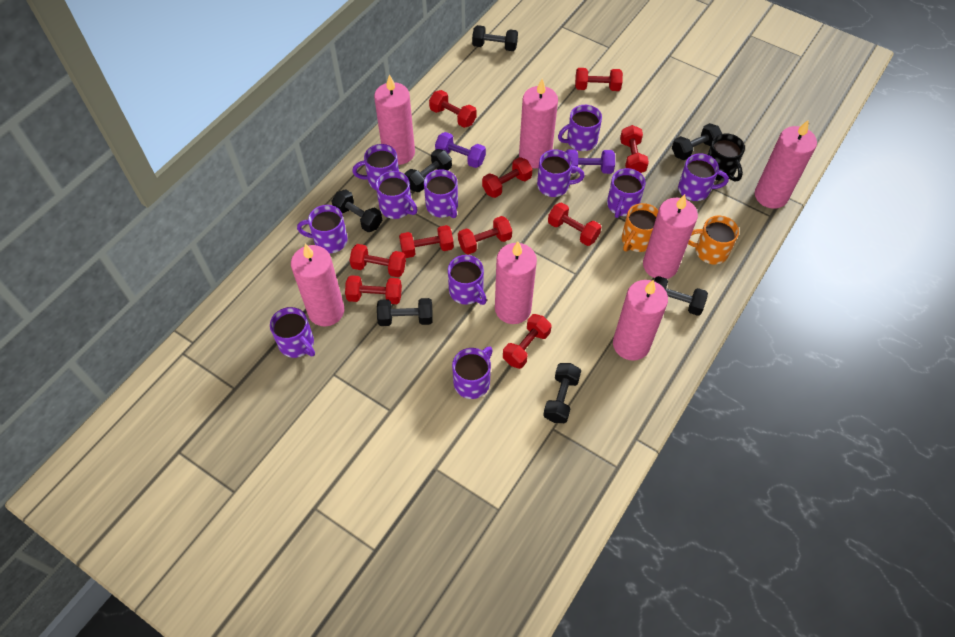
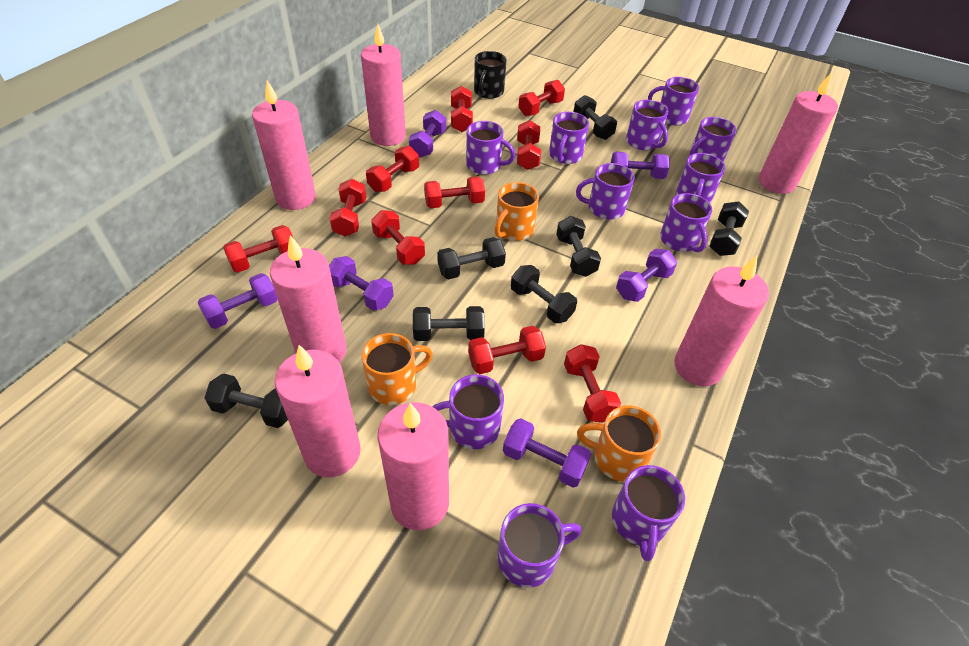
orange mug: 2 -> 3
purple dumbbell: 2 -> 6

